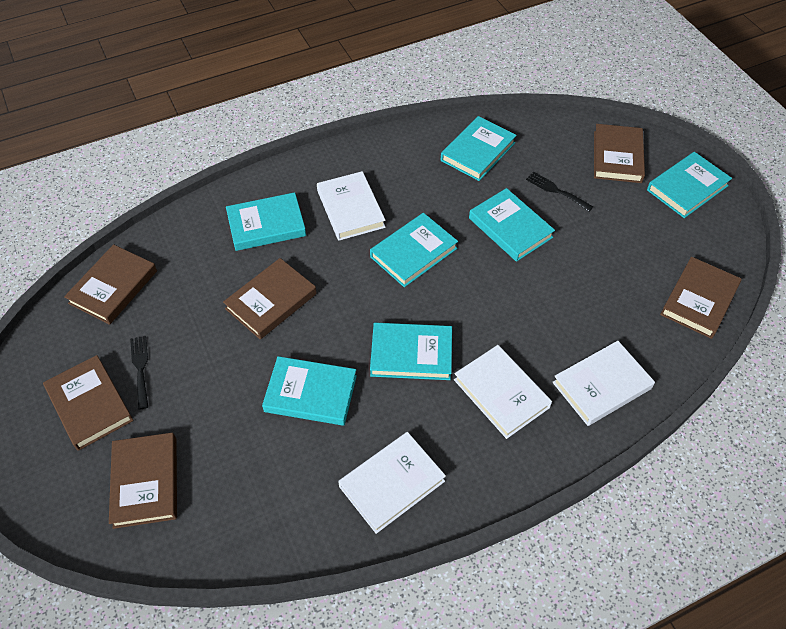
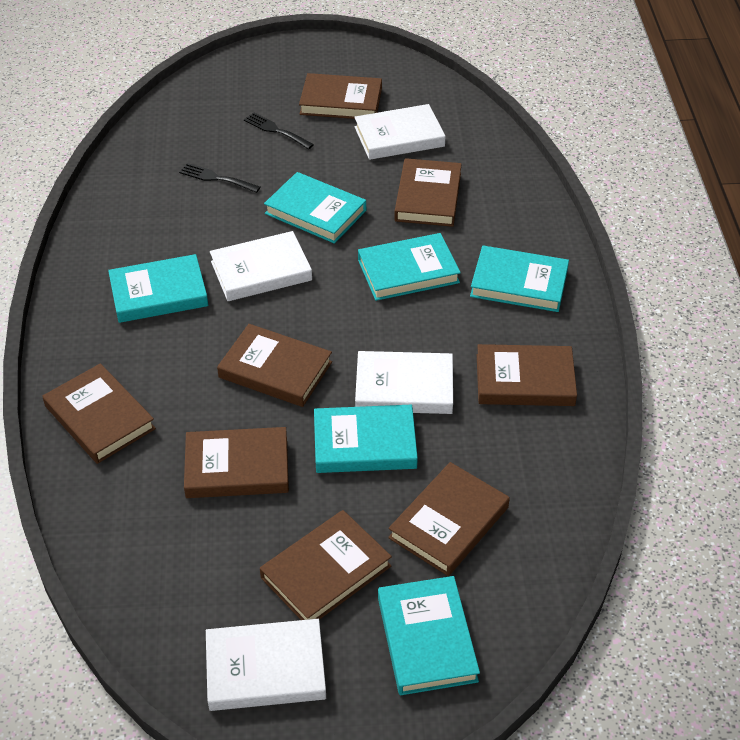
brown book: 6 -> 8
turquoise book: 7 -> 6

